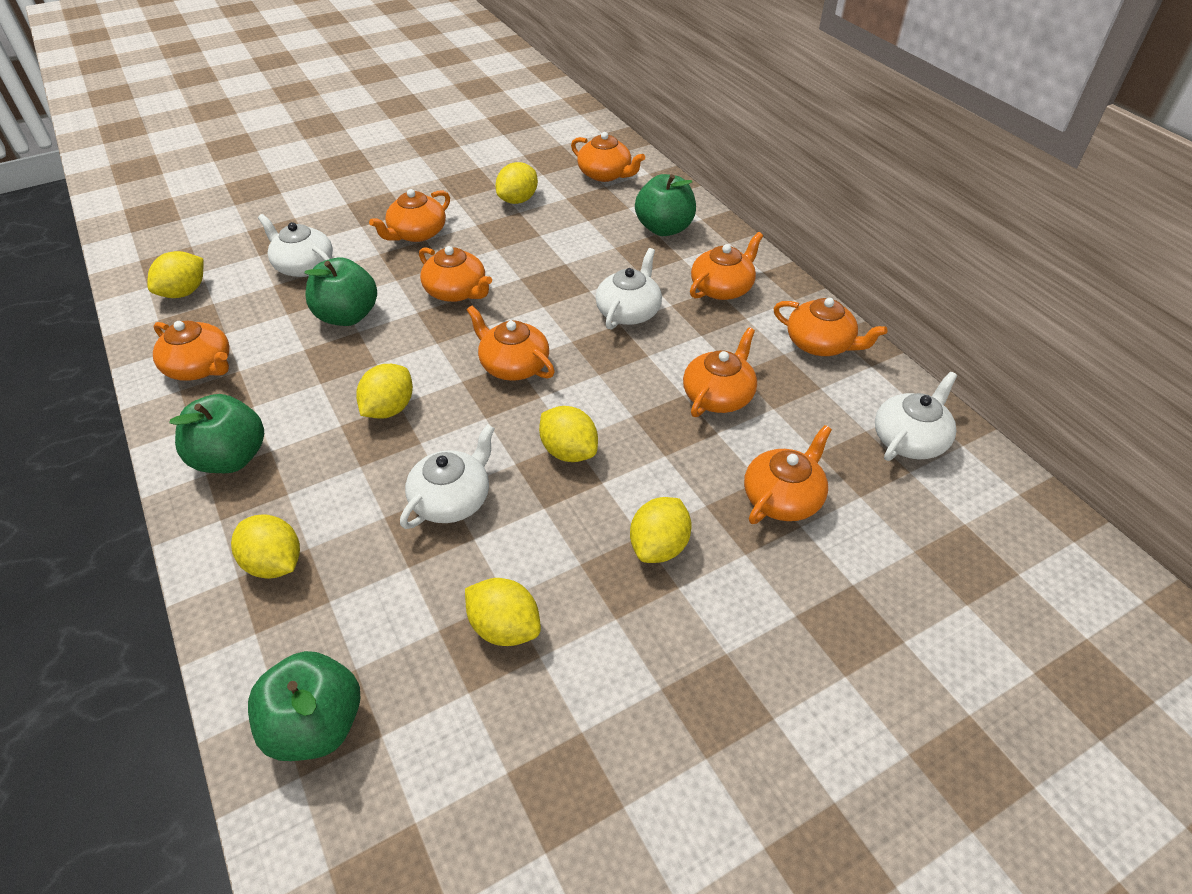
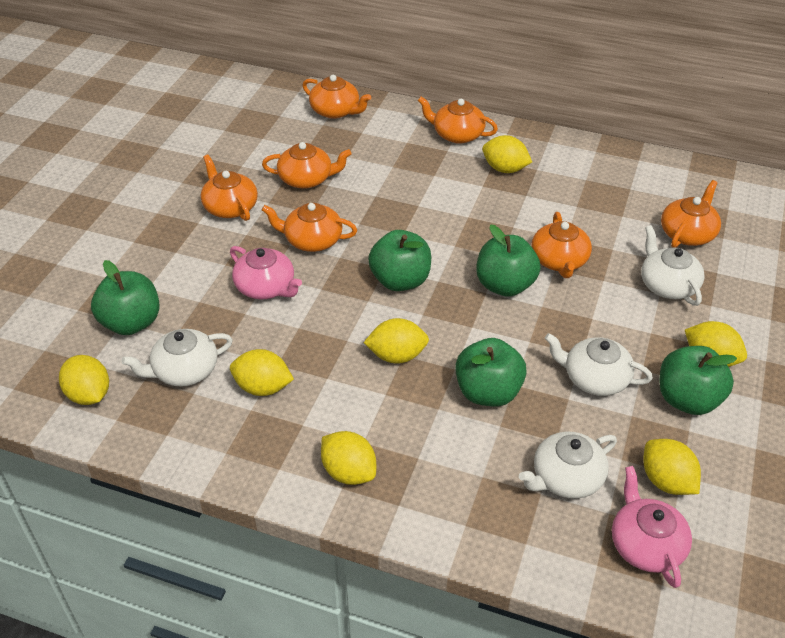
green apple: 4 -> 5
orange teapot: 9 -> 7
pink teapot: 0 -> 2

